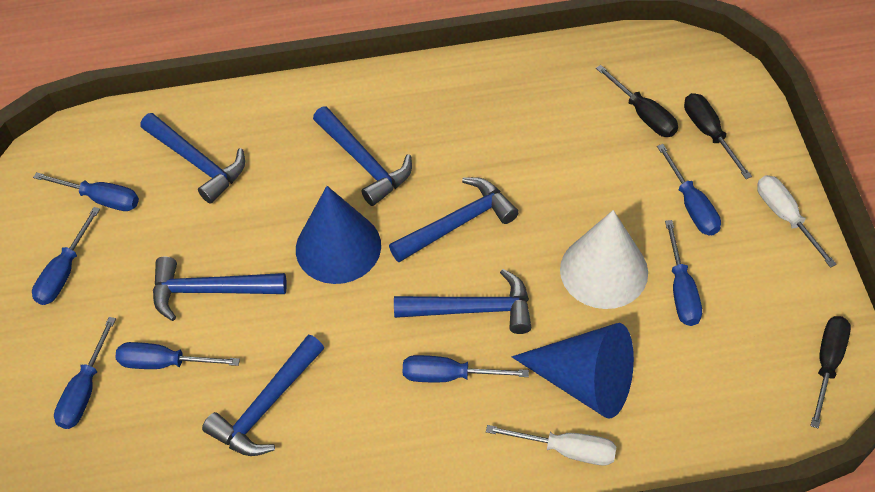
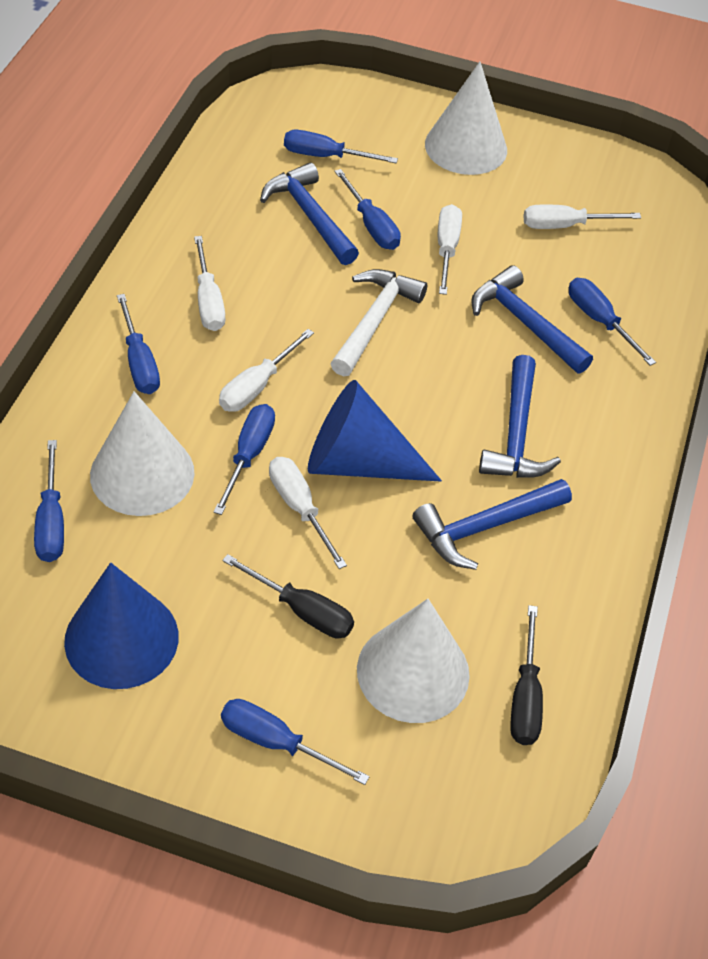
black screwdriver: 3 -> 2
blue hammer: 6 -> 4
white cone: 1 -> 3
white hammer: 0 -> 1
white screwdriver: 2 -> 5

